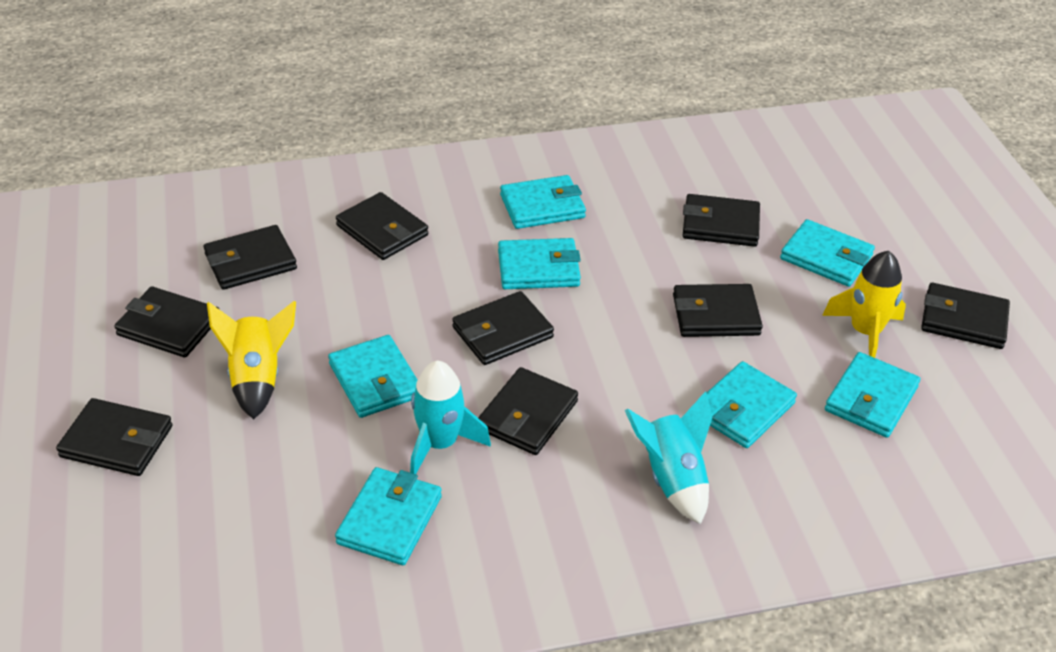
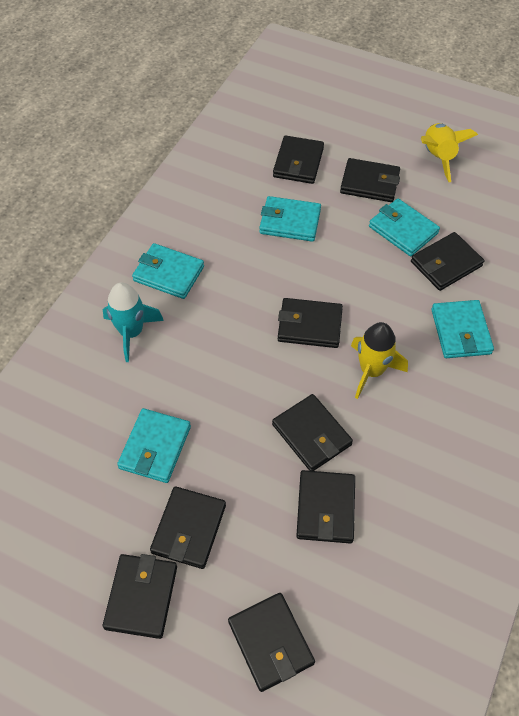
turquoise rocket: 2 -> 1
turquoise wallet: 7 -> 5

